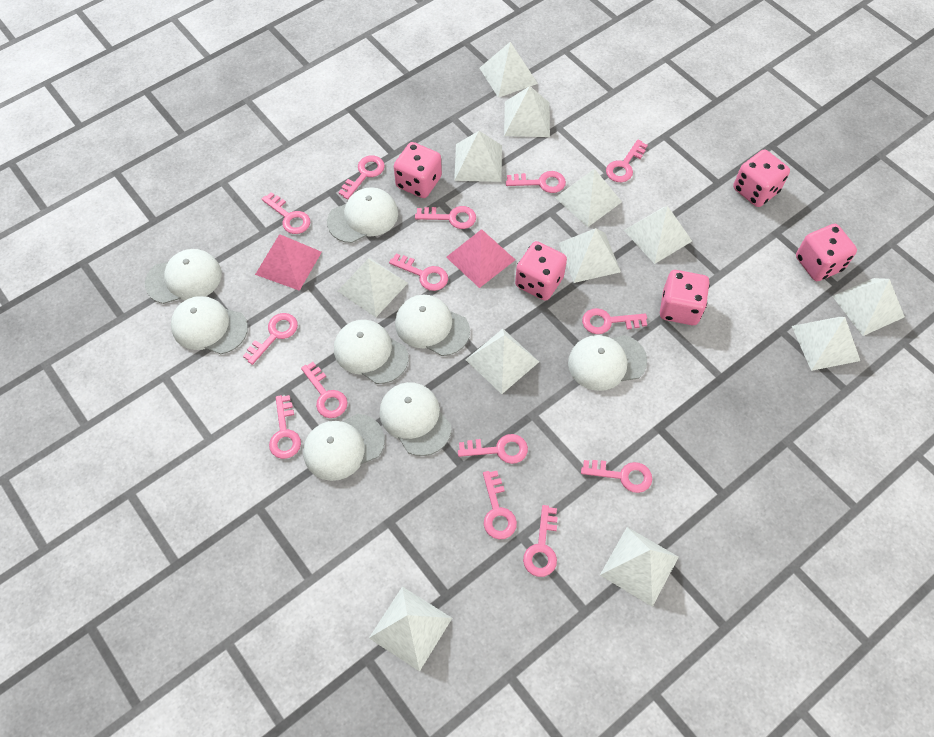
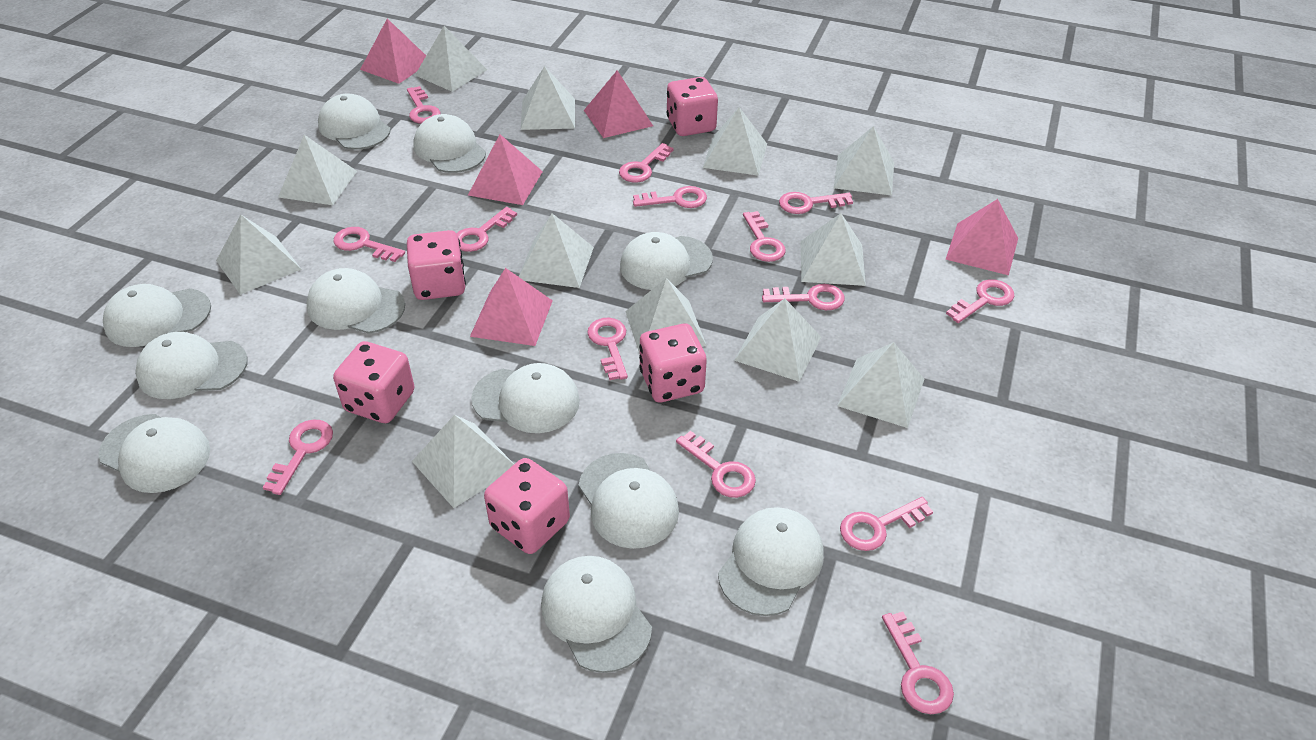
pink pyramid: 2 -> 5
white cap: 8 -> 11

